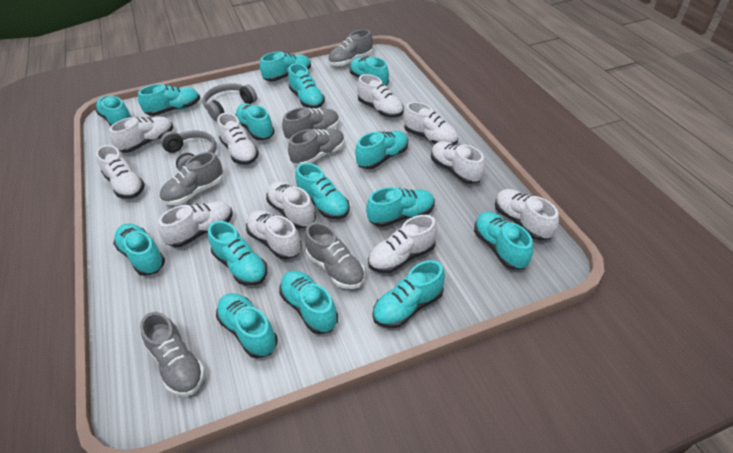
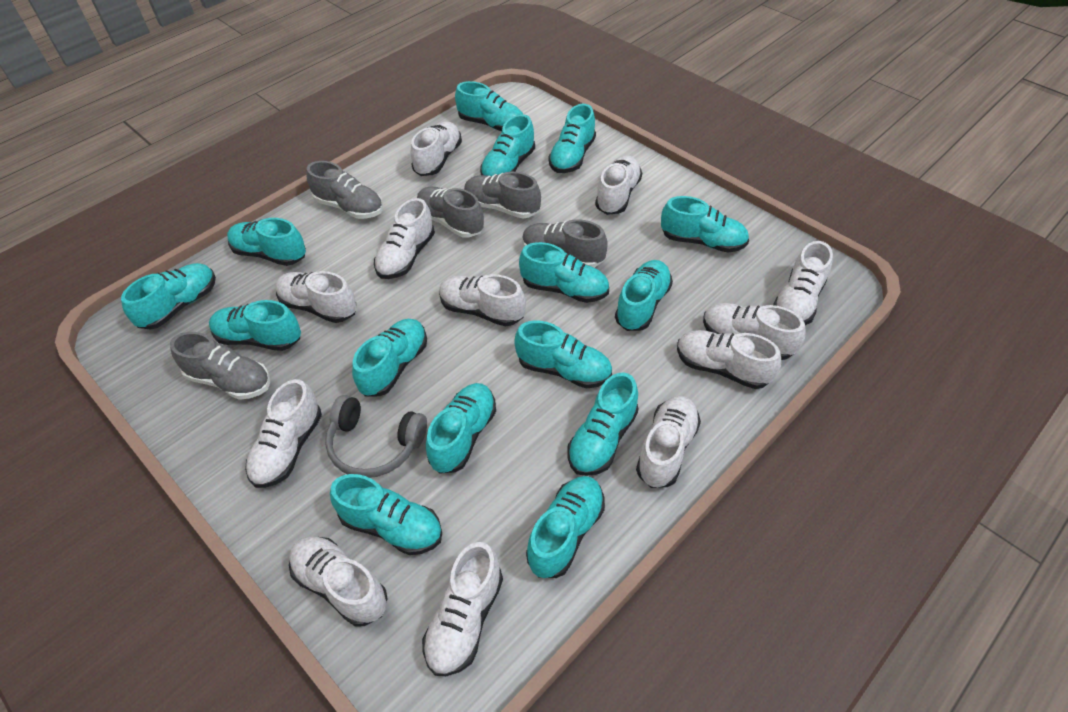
grey headphones: 2 -> 1
grey shoe: 6 -> 5
white shoe: 11 -> 12

